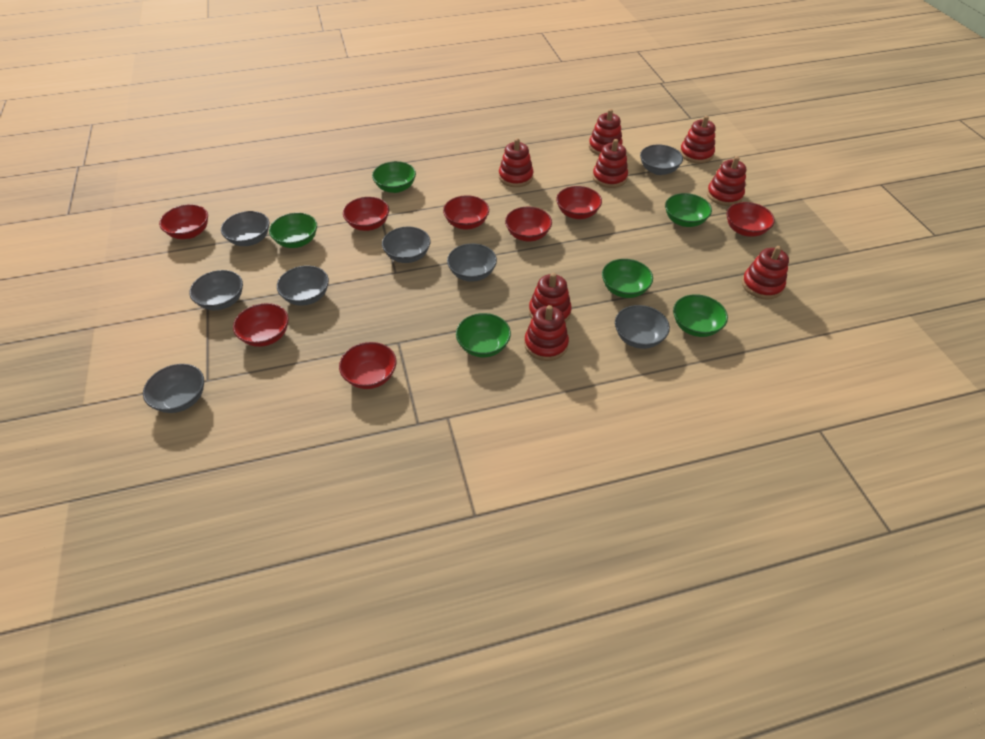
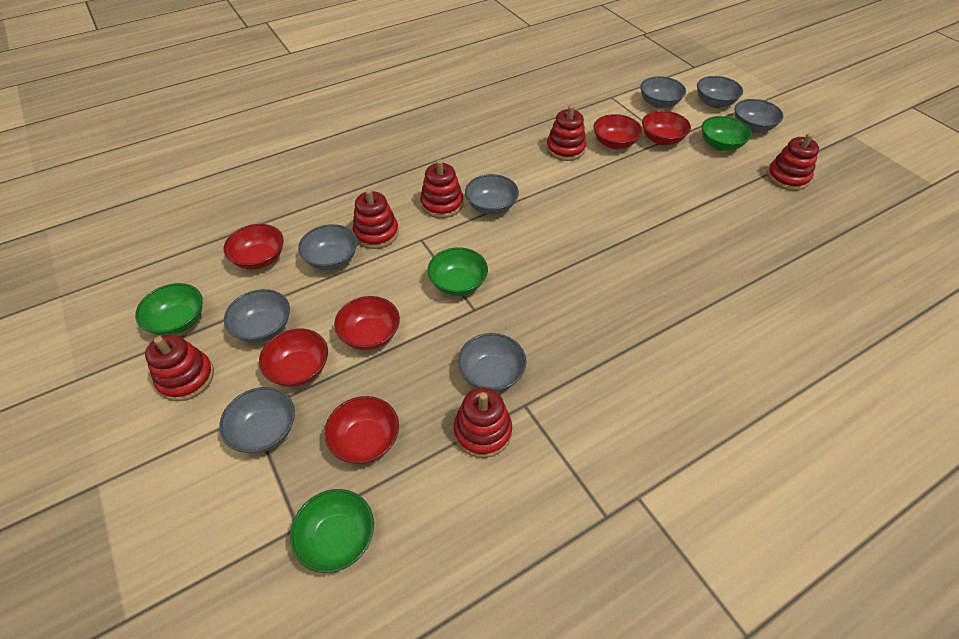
green bowl: 6 -> 4
red bowl: 8 -> 6
red stacking toy: 8 -> 6

